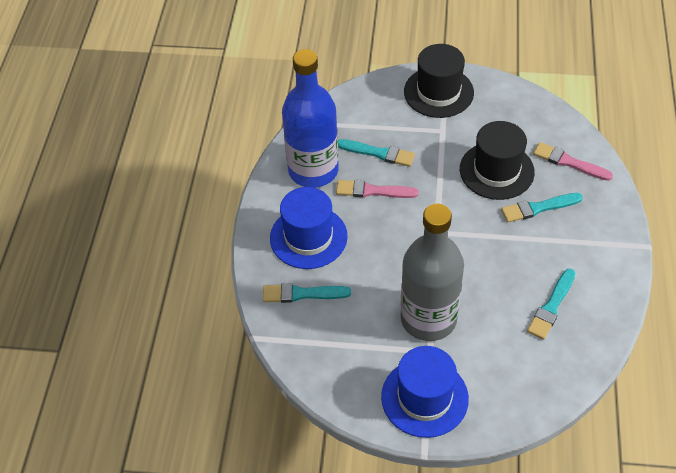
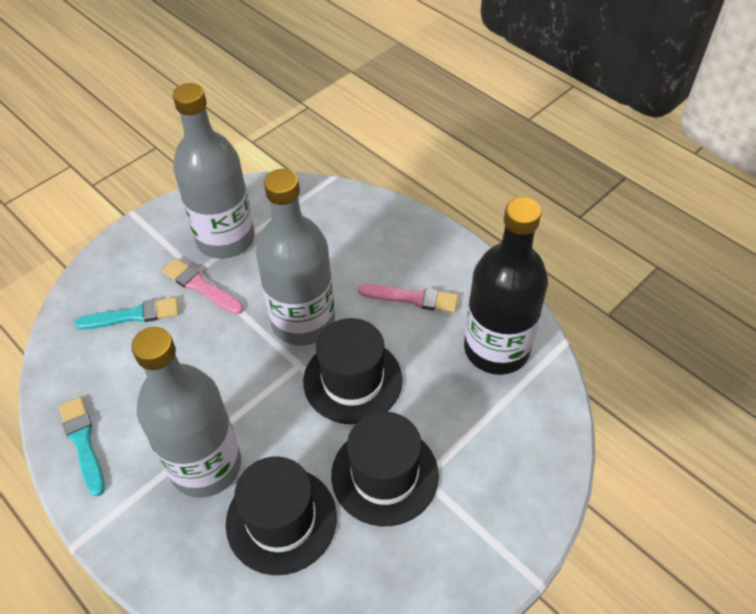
black bottle: 0 -> 1
black hat: 2 -> 3
blue bottle: 1 -> 0
blue hat: 2 -> 0
grey bottle: 1 -> 3
turquoise brush: 4 -> 2

